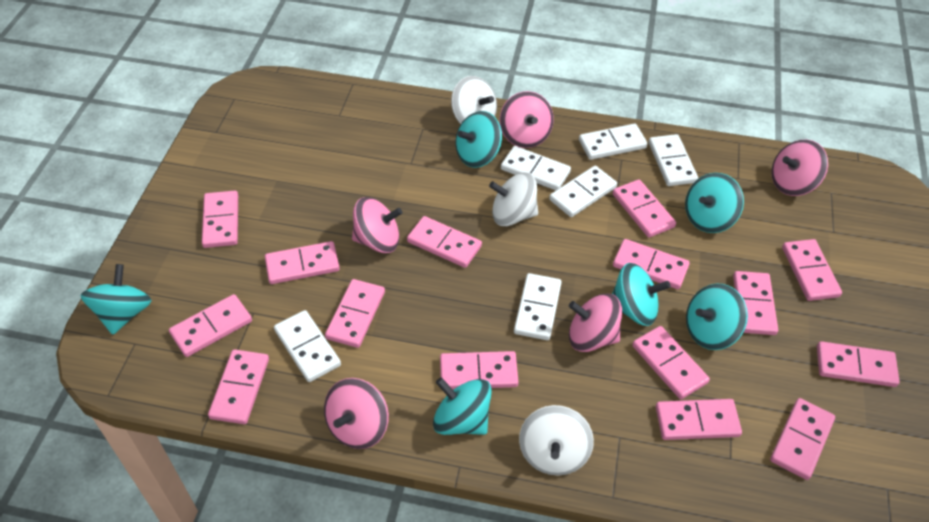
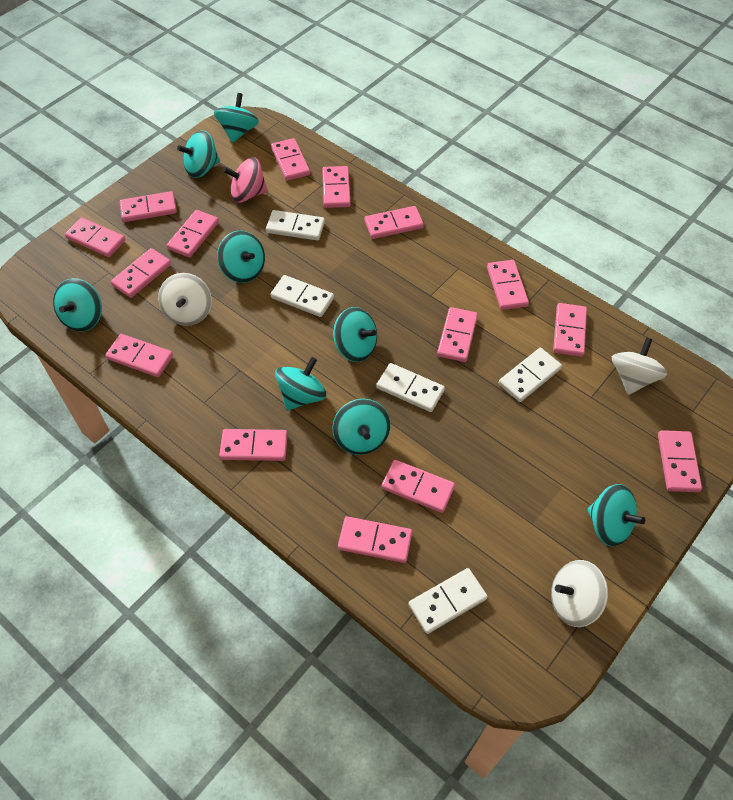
pink spinning top: 5 -> 1
turquoise spinning top: 6 -> 8
white domino: 6 -> 5

